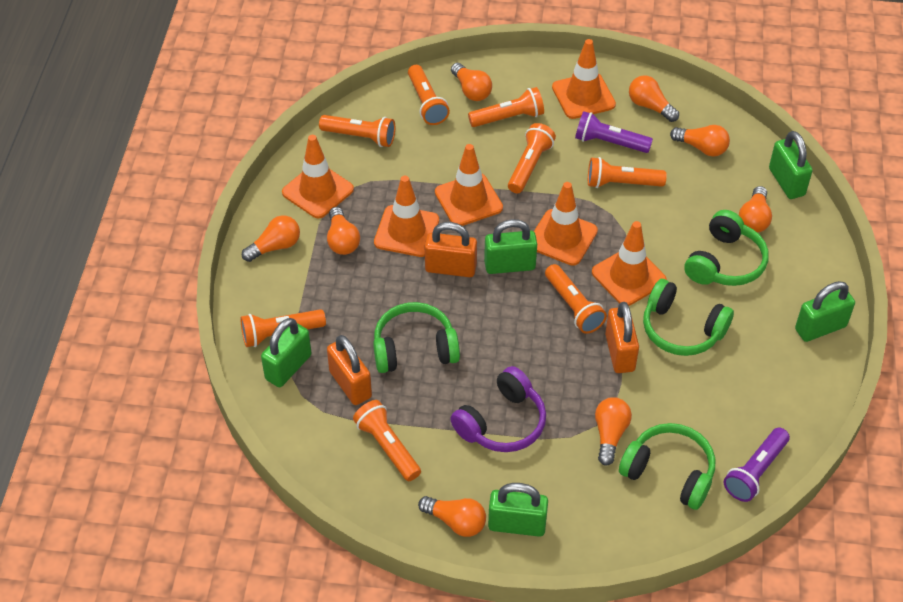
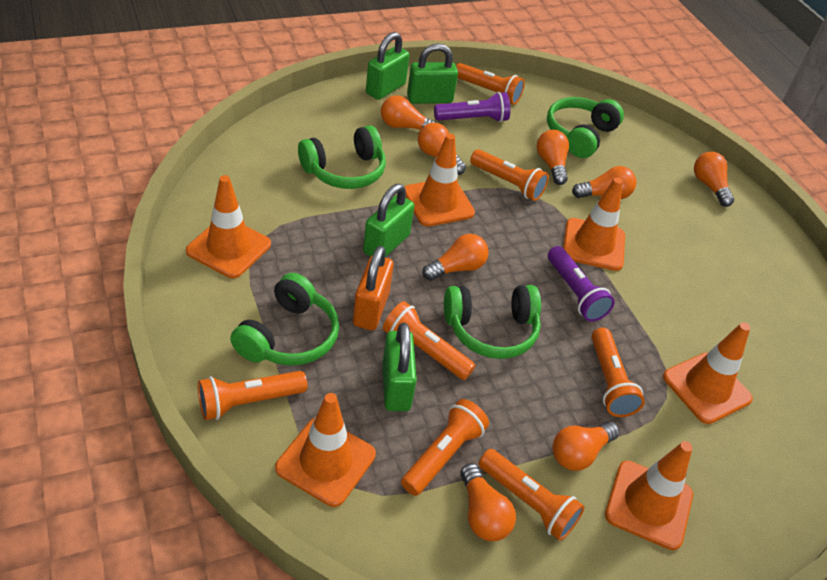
green padlock: 5 -> 4
orange flashlight: 8 -> 7
orange padlock: 3 -> 1
purple headphones: 1 -> 0

